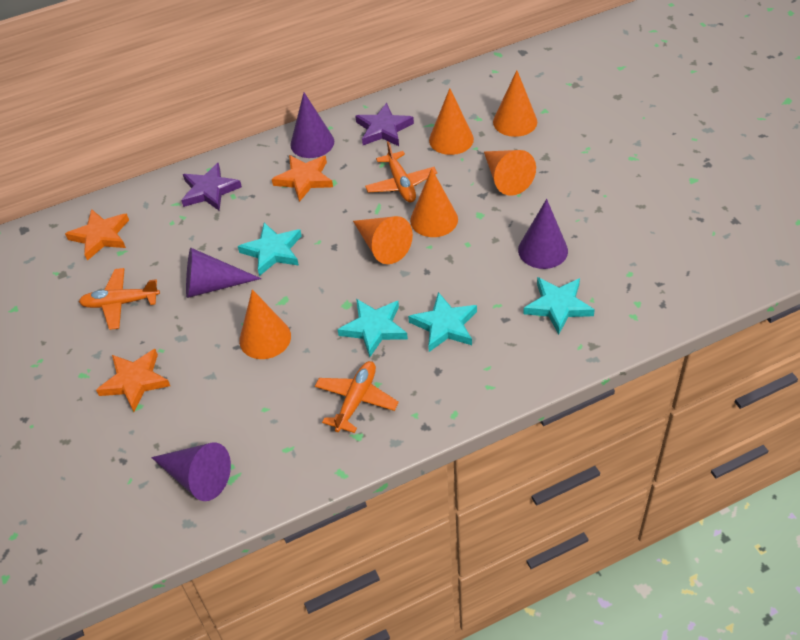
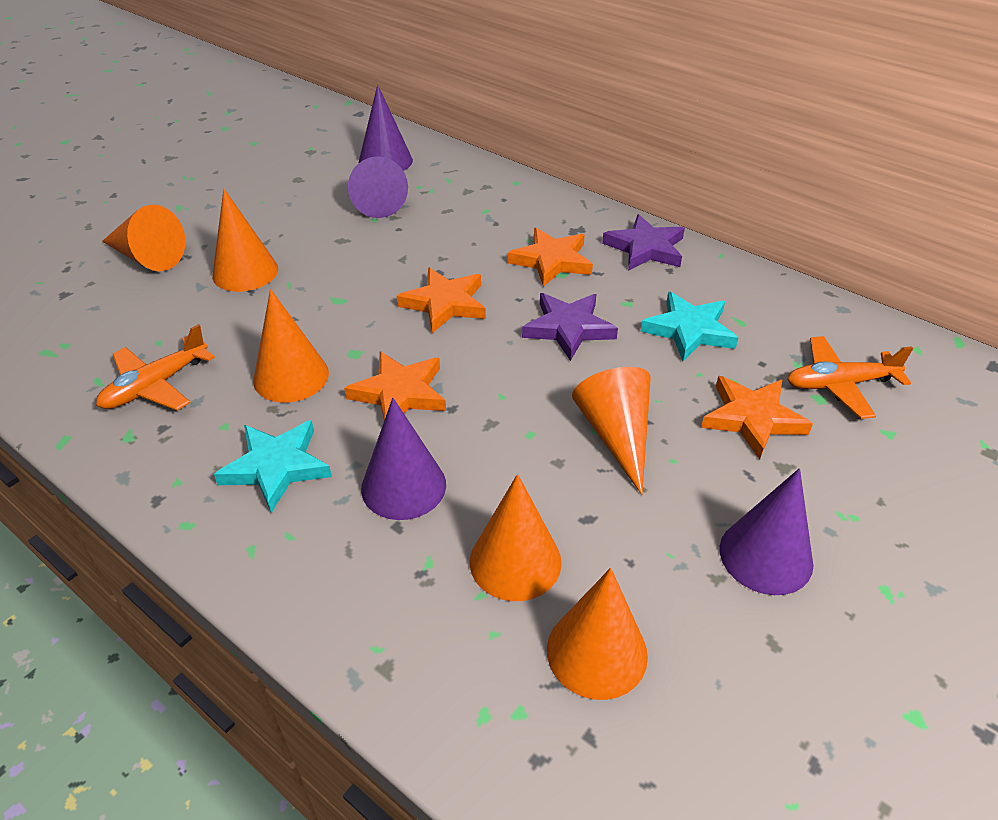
orange plane: 3 -> 2
orange star: 3 -> 4
turquoise star: 4 -> 2

